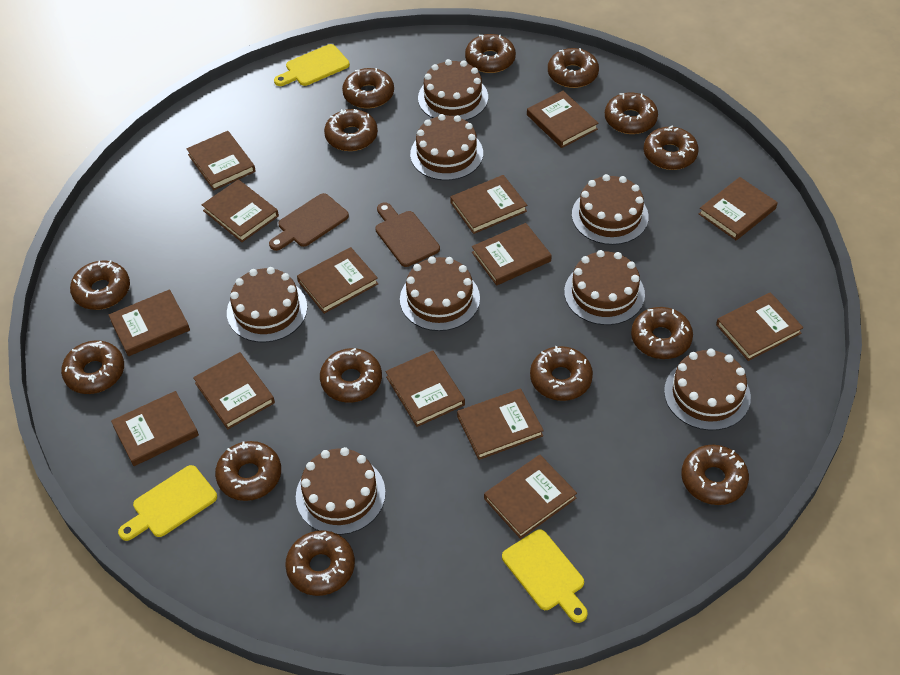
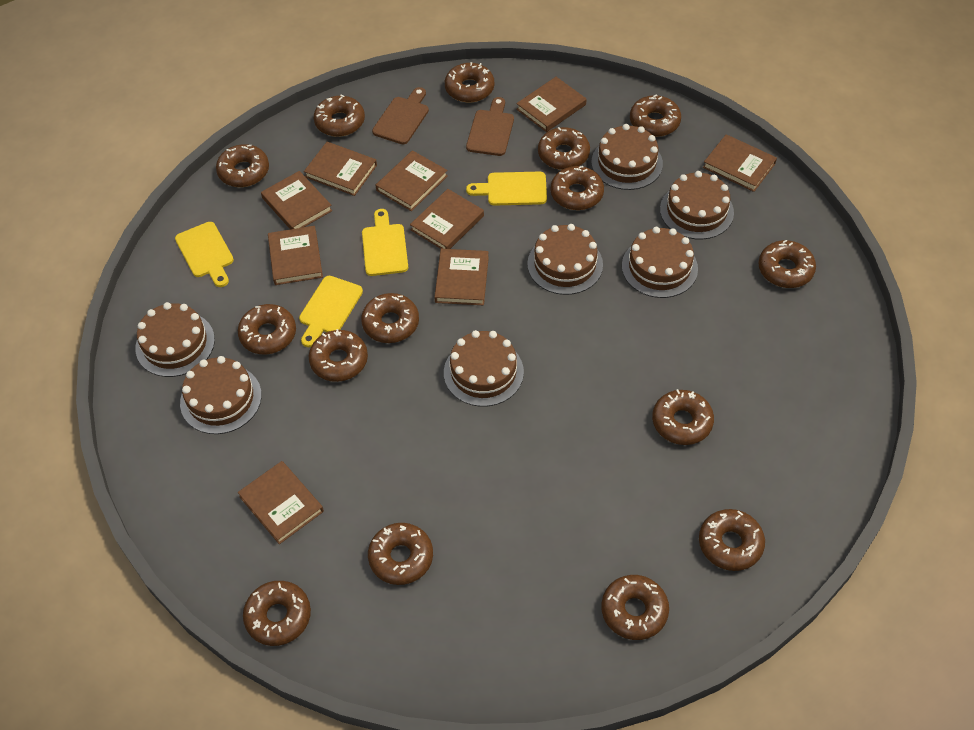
brown book: 14 -> 9
brown cake: 8 -> 7
brown donut: 14 -> 15
yellow cutting board: 3 -> 4

